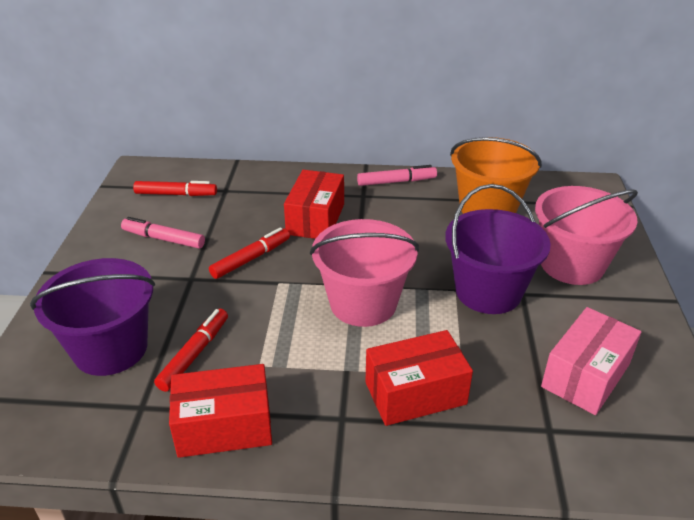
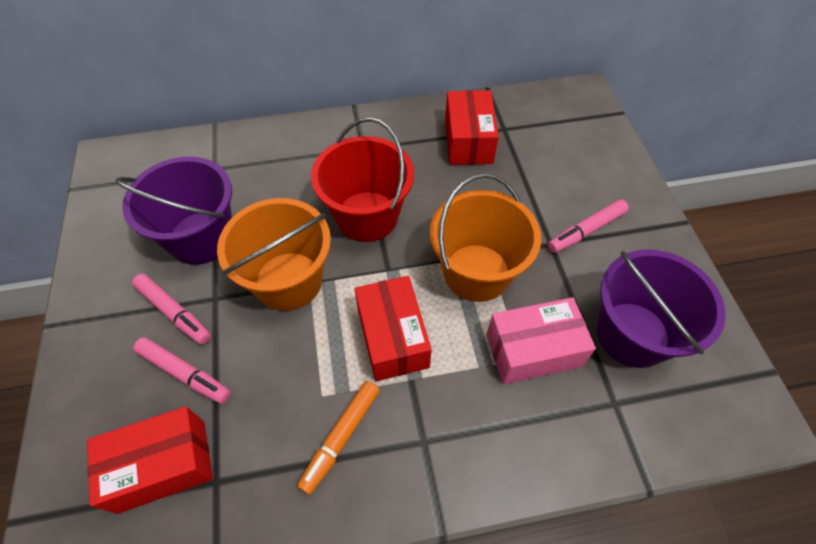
orange bucket: 1 -> 2
orange marker: 0 -> 1
pink bucket: 2 -> 0
pink marker: 2 -> 3
red bucket: 0 -> 1
red marker: 3 -> 0

